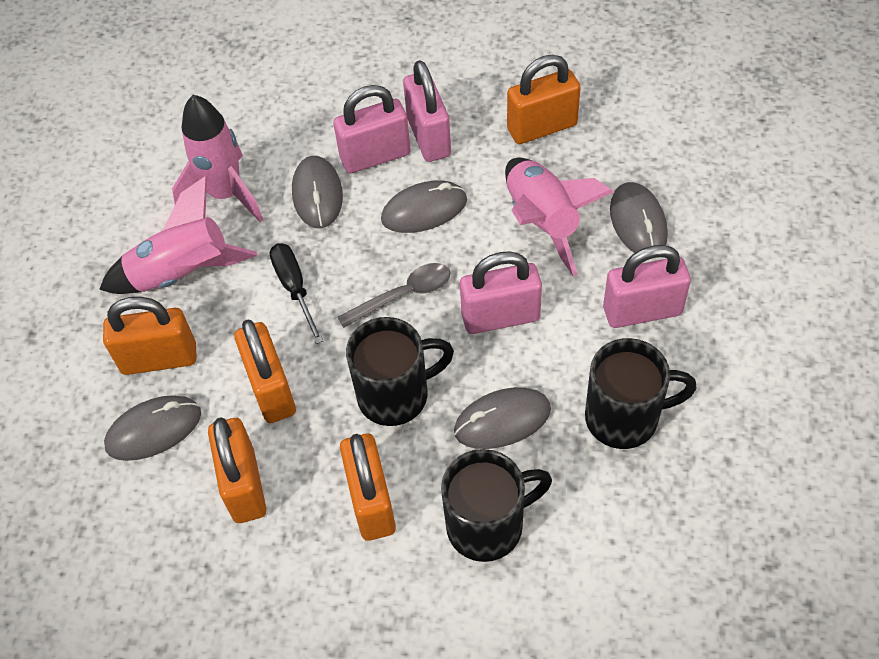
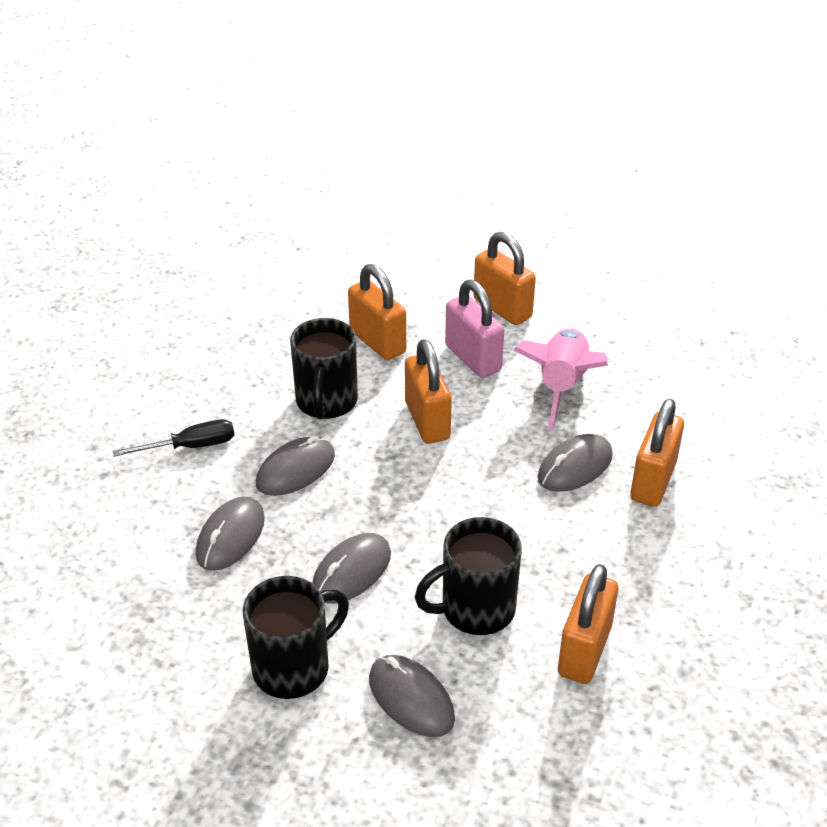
grey spoon: 1 -> 0
pink padlock: 4 -> 1
pink rocket: 3 -> 1

